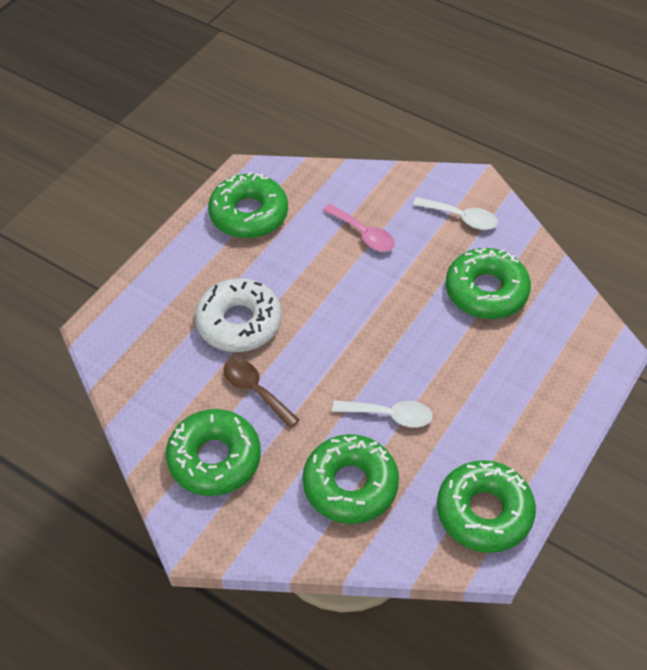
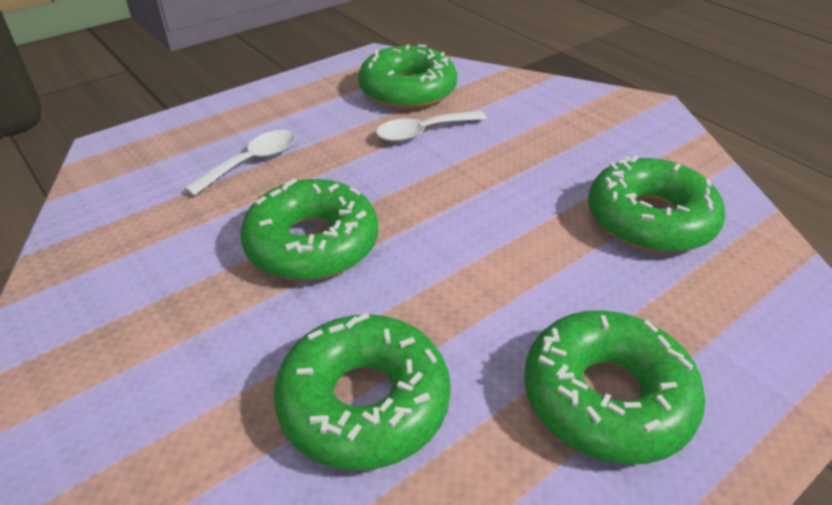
brown spoon: 1 -> 0
pink spoon: 1 -> 0
white donut: 1 -> 0

